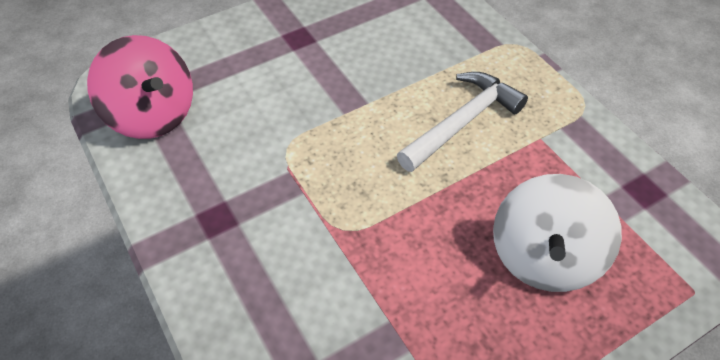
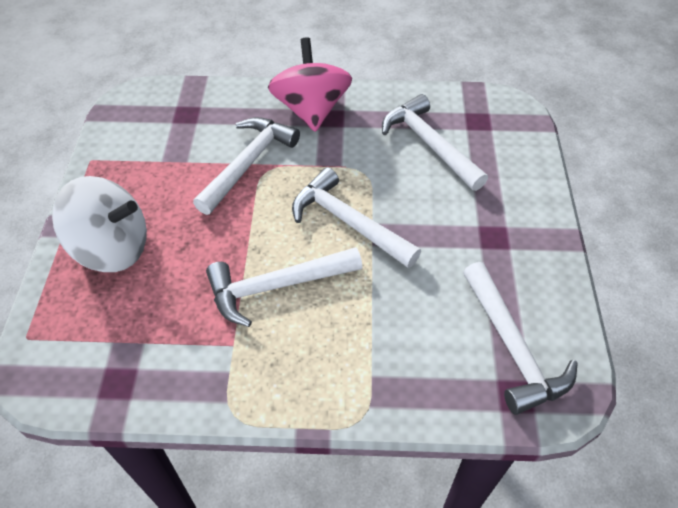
white hammer: 1 -> 5

